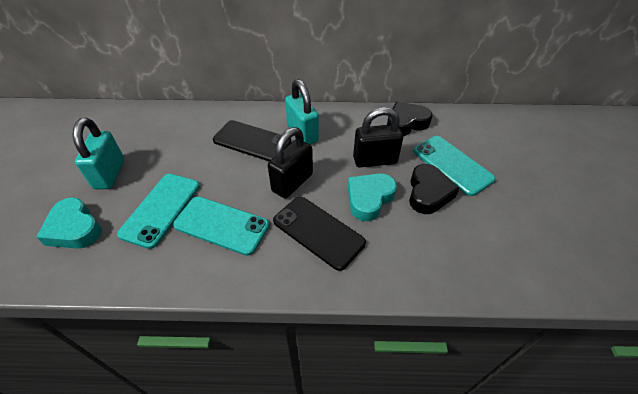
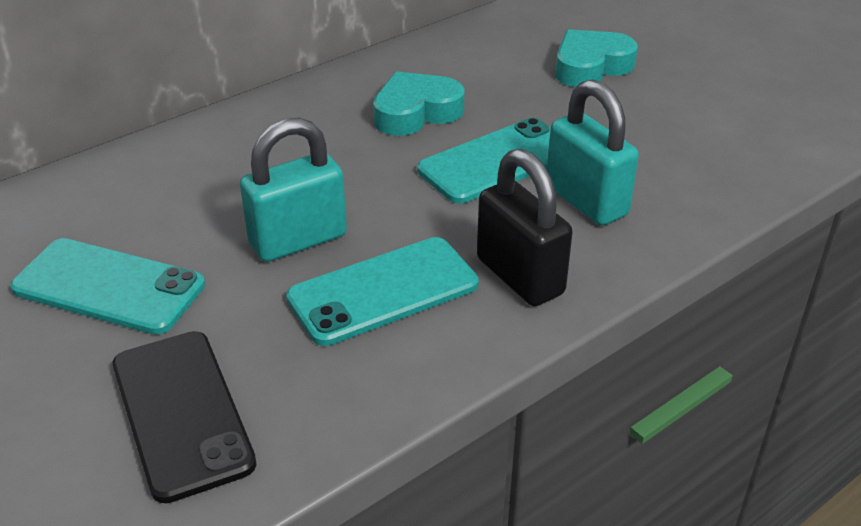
black heart: 2 -> 0
black padlock: 2 -> 1
black phone: 2 -> 1

